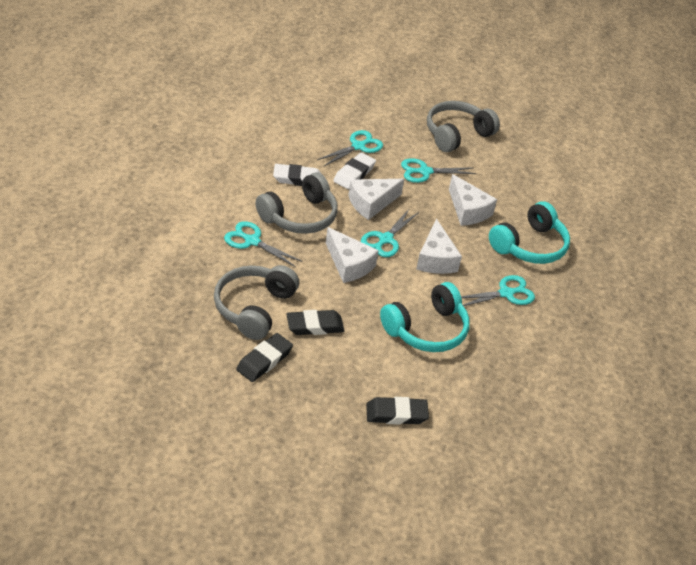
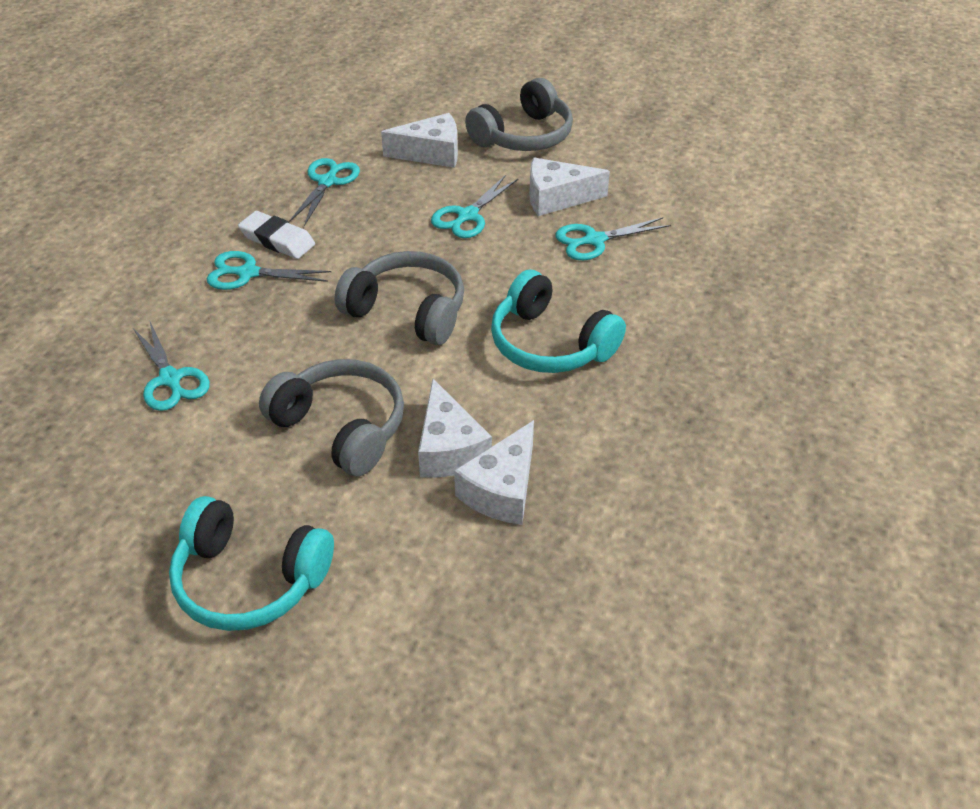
black eraser: 3 -> 0
white eraser: 2 -> 1

